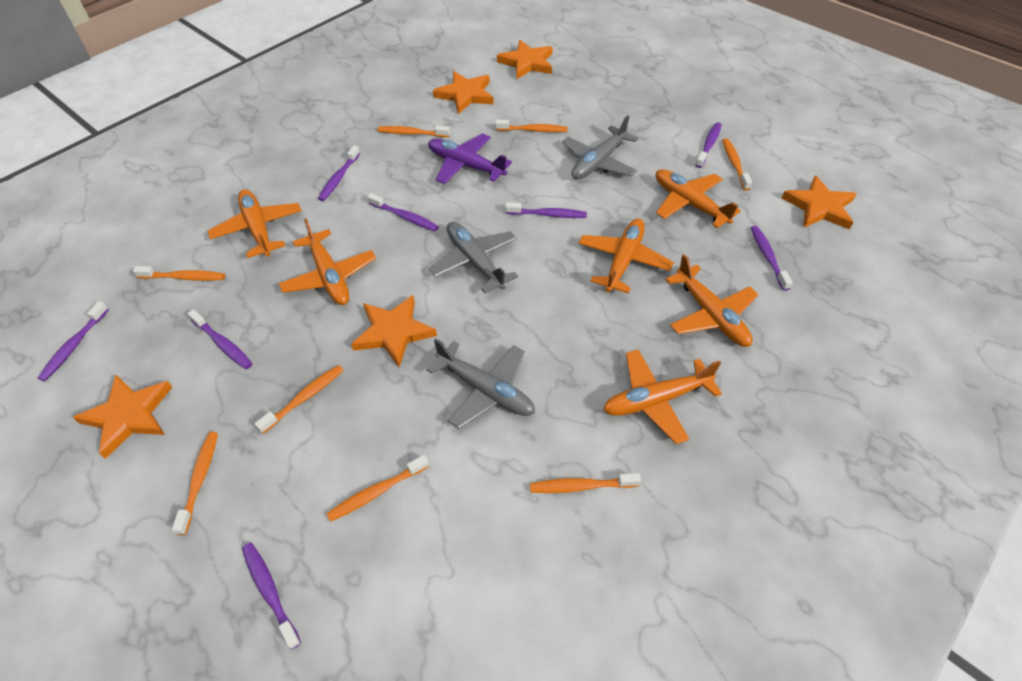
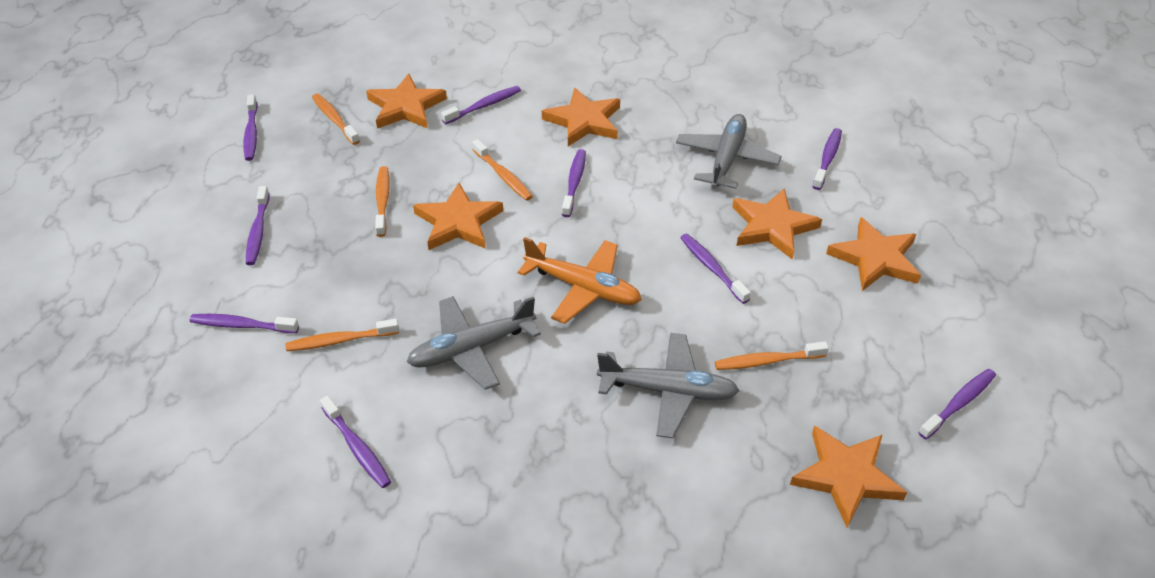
orange plane: 6 -> 1
orange star: 5 -> 6
orange toothbrush: 8 -> 5
purple plane: 1 -> 0
purple toothbrush: 8 -> 9

